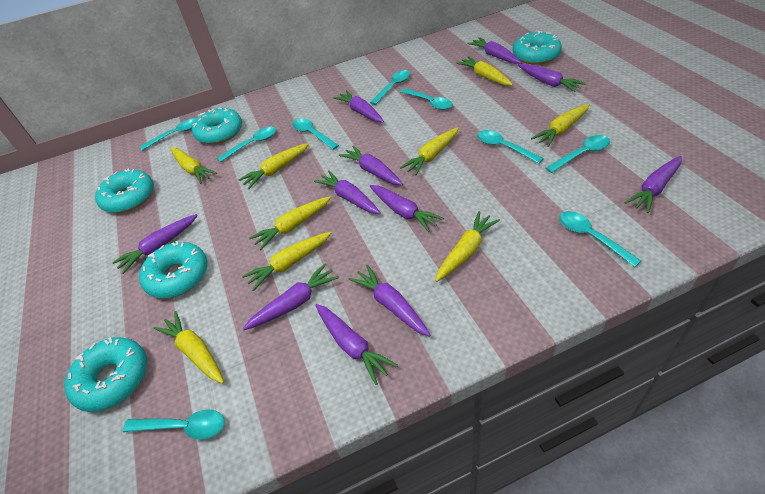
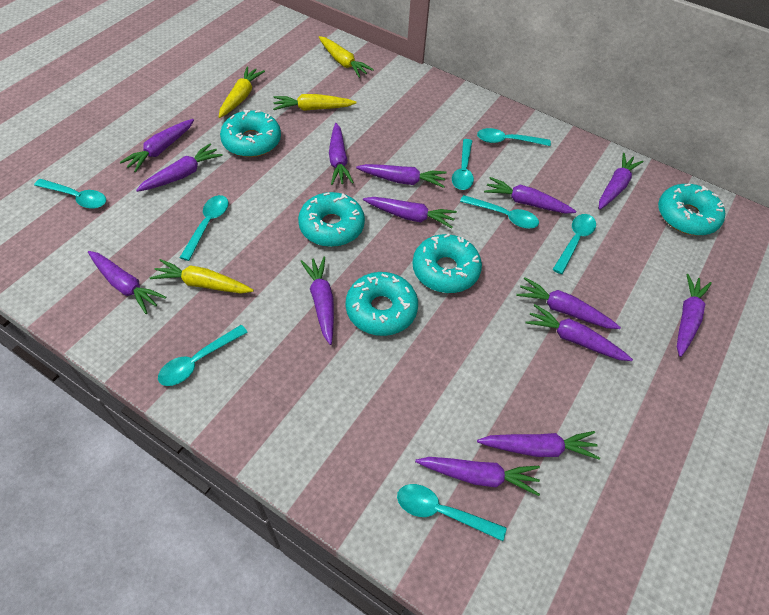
purple carrot: 11 -> 14
turquoise spoon: 9 -> 8
yellow carrot: 9 -> 4

